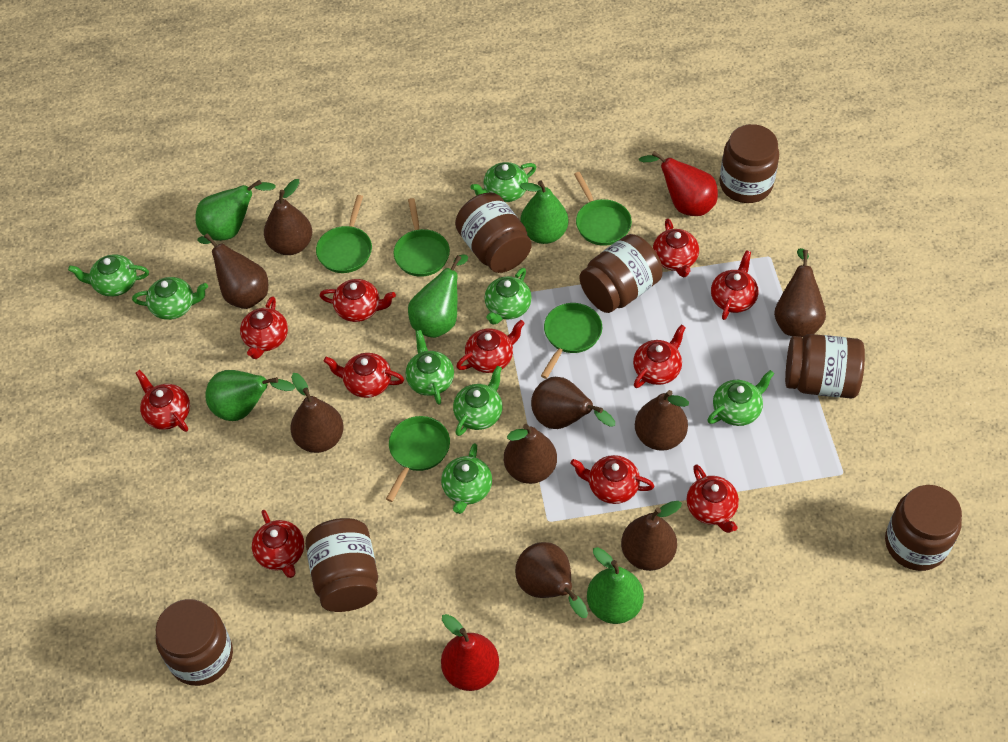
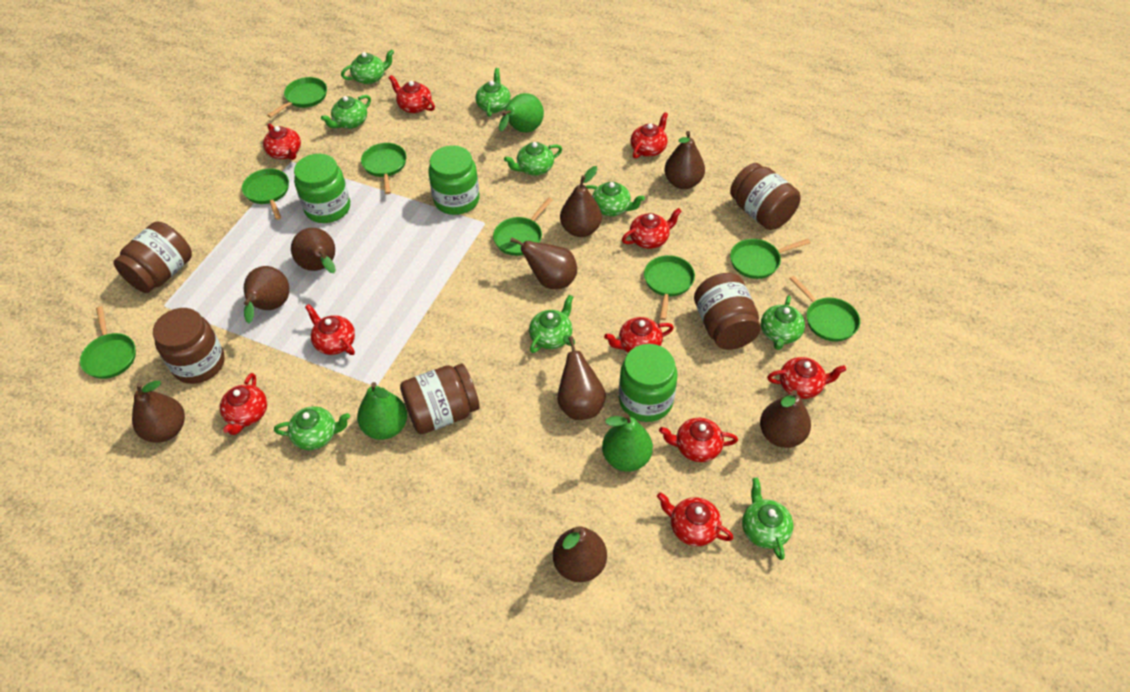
brown jar: 7 -> 5
green jar: 0 -> 3
green pan: 5 -> 8
green pear: 5 -> 3
green teapot: 8 -> 9
red pear: 2 -> 0
red teapot: 11 -> 10

